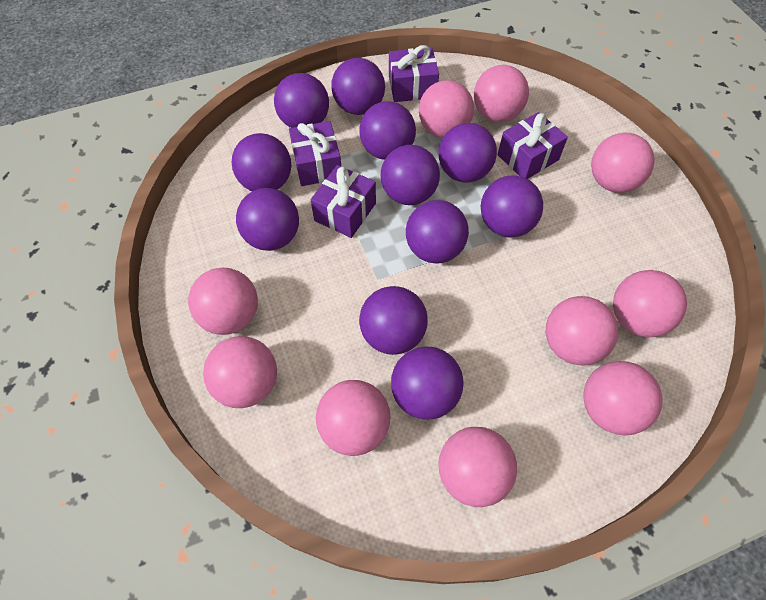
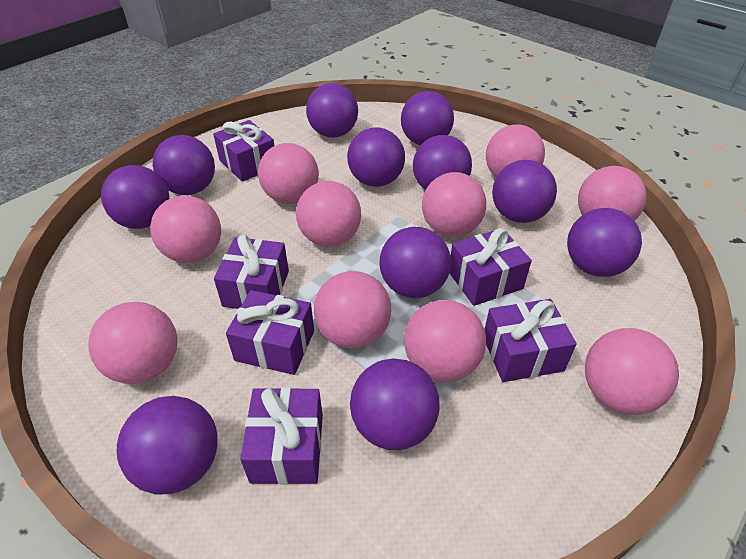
purple gift: 4 -> 6

